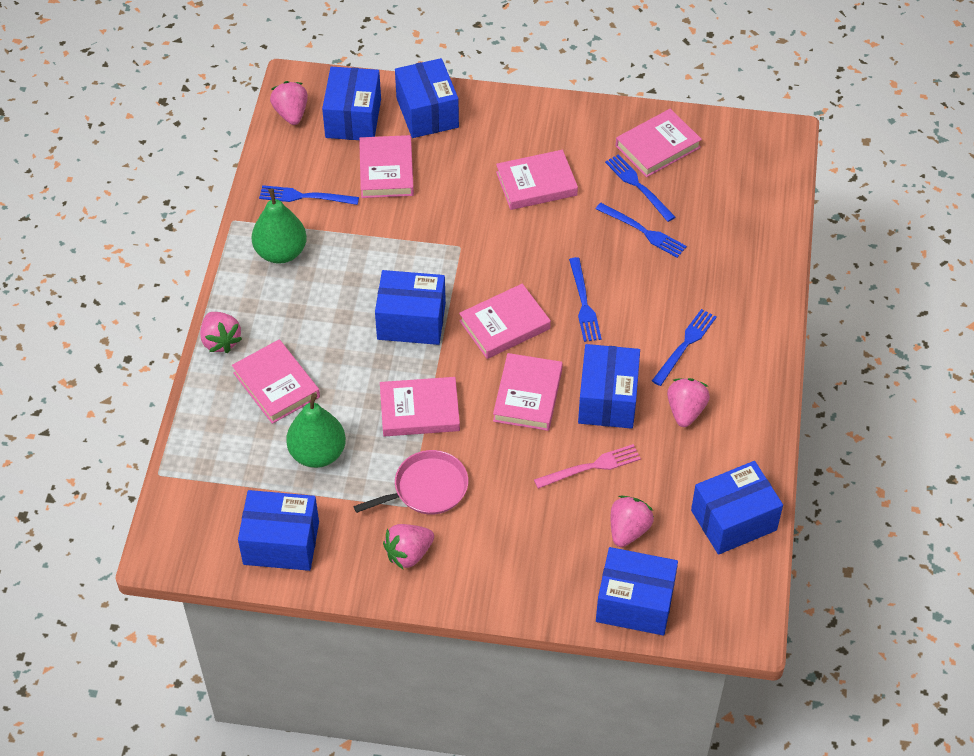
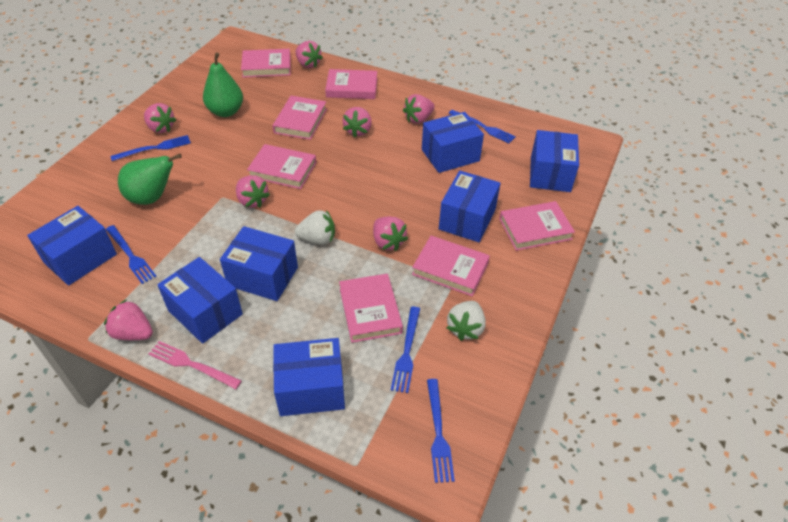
pink pan: 1 -> 0
pink strawberry: 5 -> 7
white strawberry: 0 -> 2

